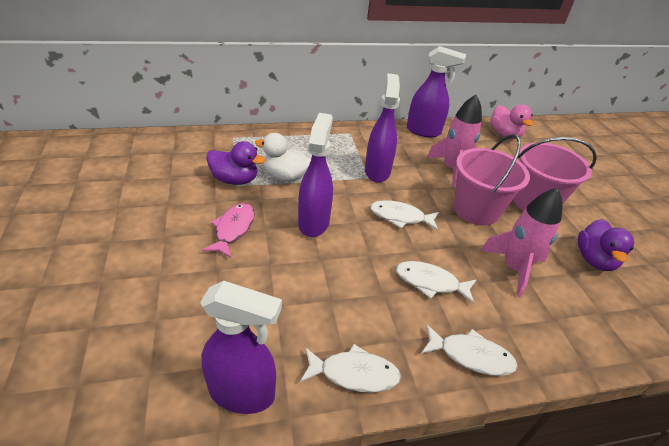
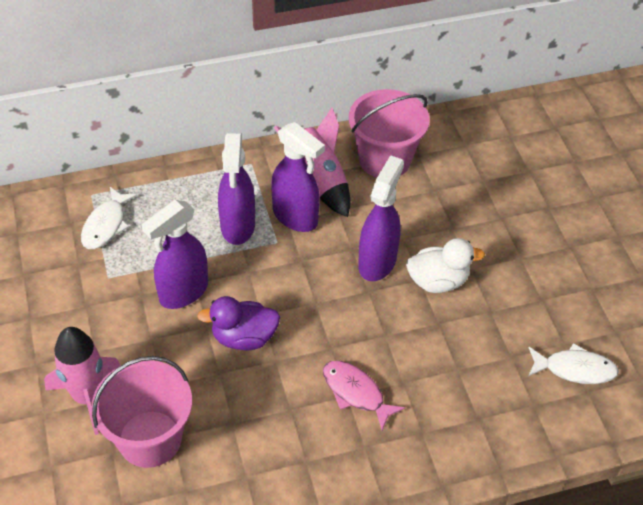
pink duck: 1 -> 0
purple duck: 2 -> 1
white fish: 4 -> 2

